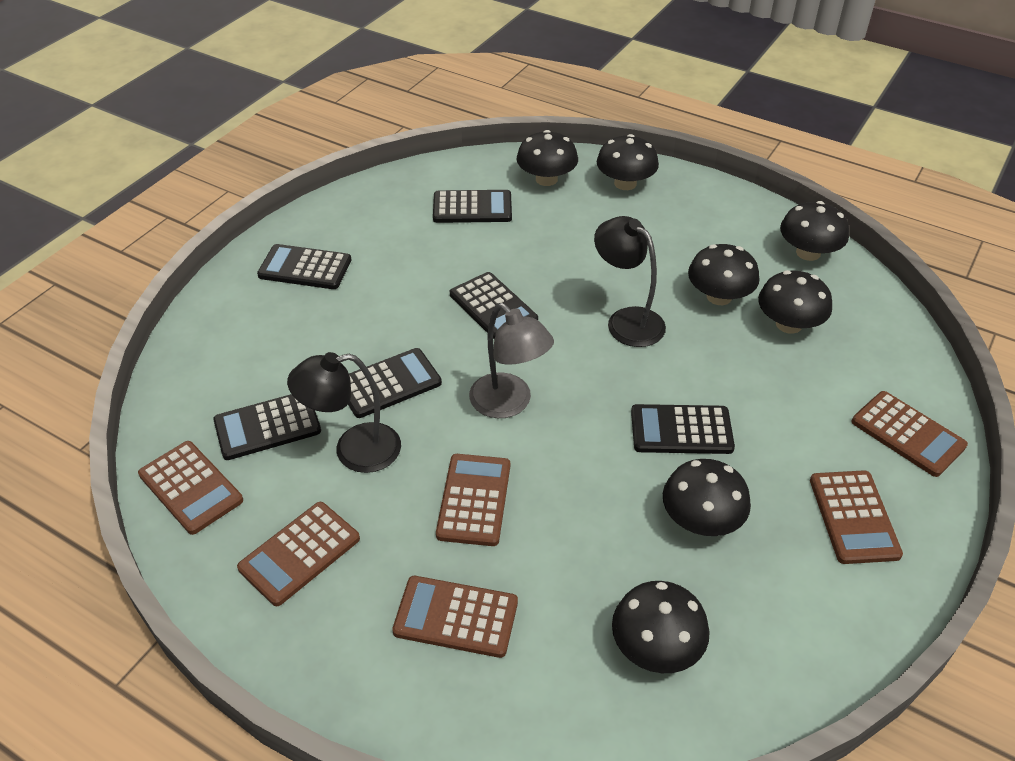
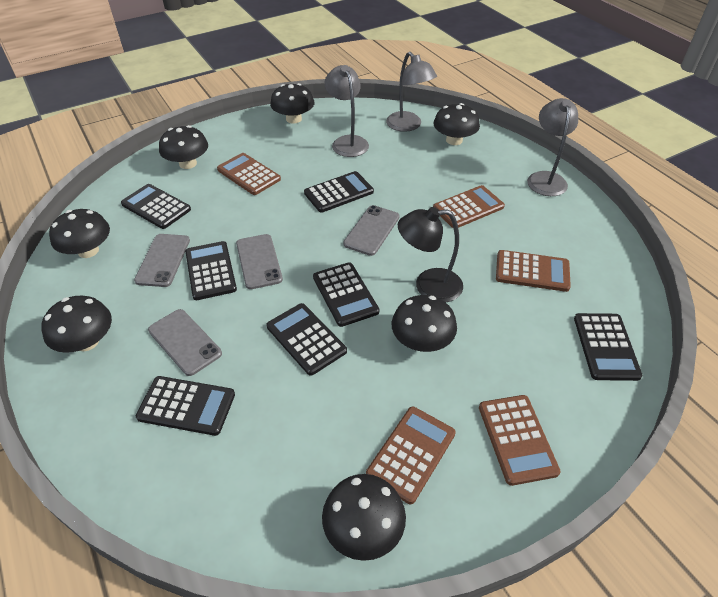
black calculator: 6 -> 7
black lamp: 2 -> 1
brown calculator: 6 -> 5
grey lamp: 1 -> 3
grey phone: 0 -> 4

